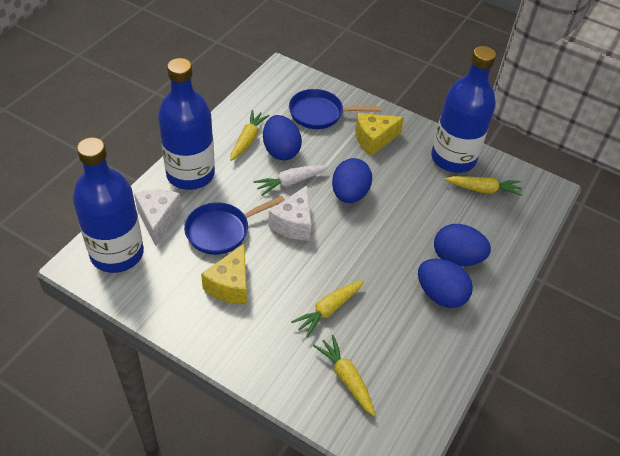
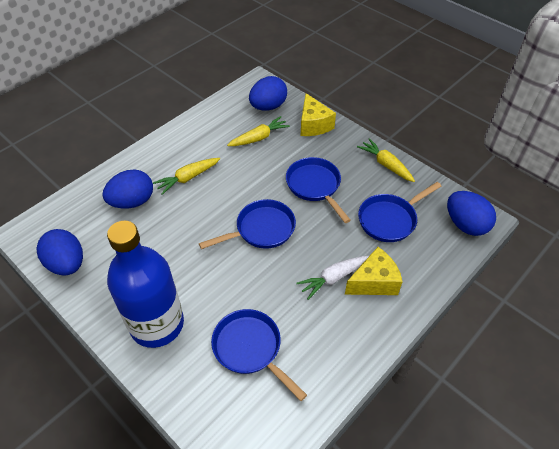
blue bottle: 3 -> 1
blue pan: 2 -> 4
white cheese: 2 -> 0
yellow carrot: 4 -> 3

